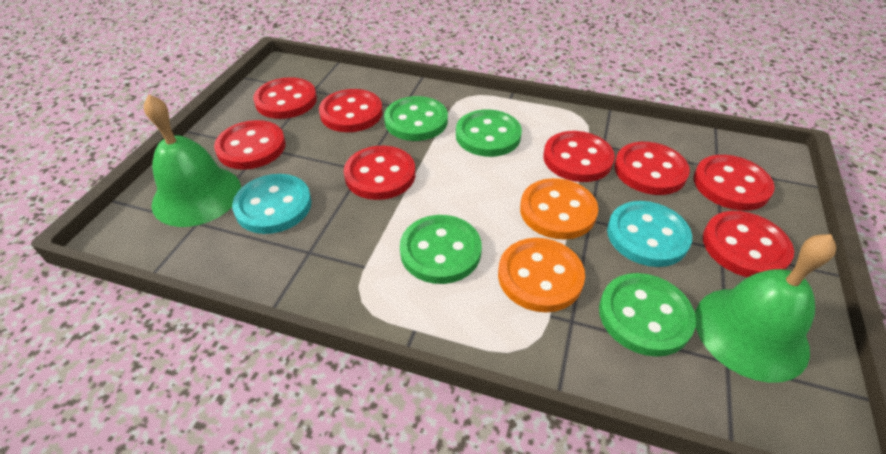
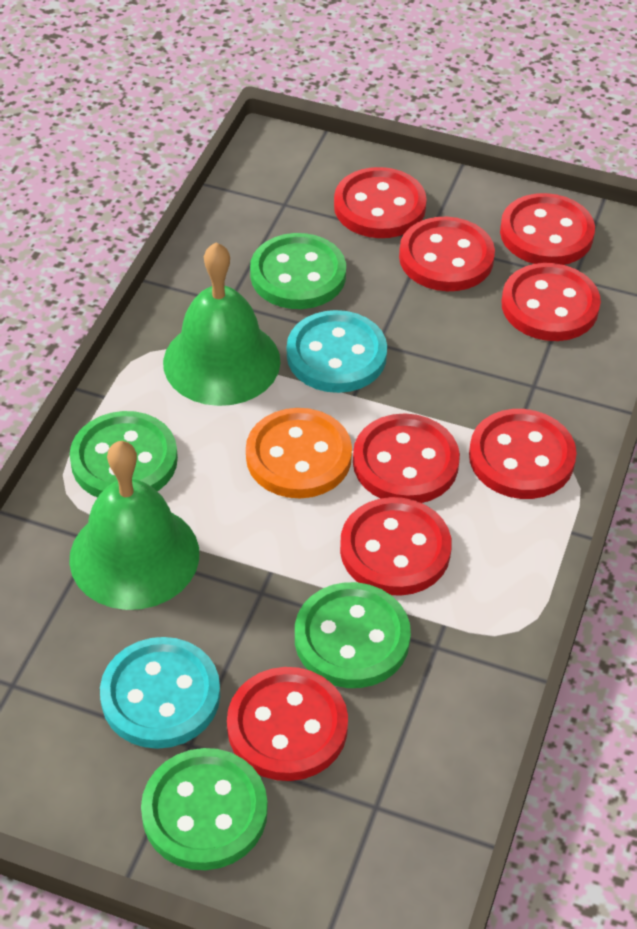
orange button: 2 -> 1

